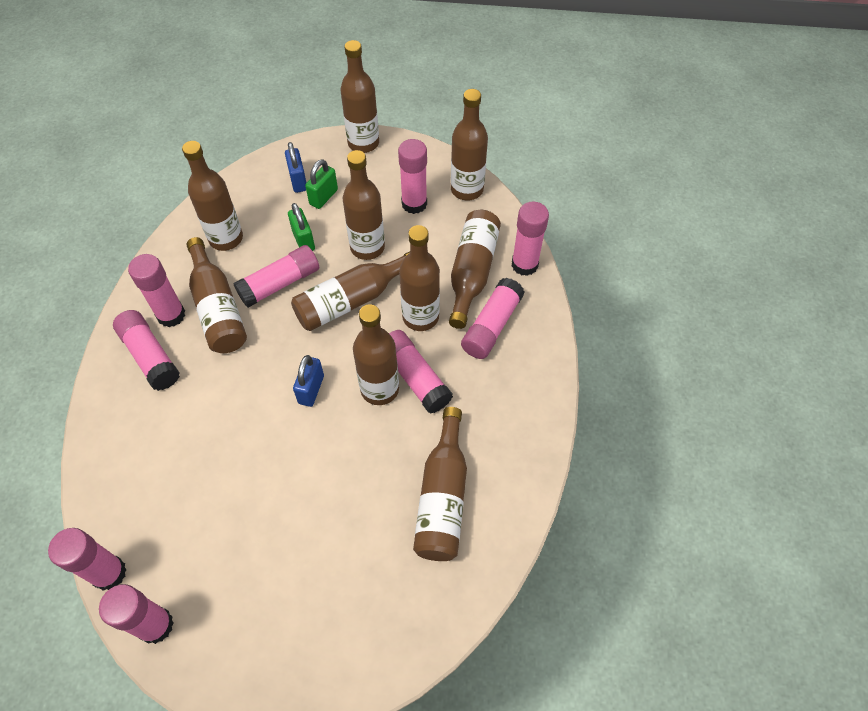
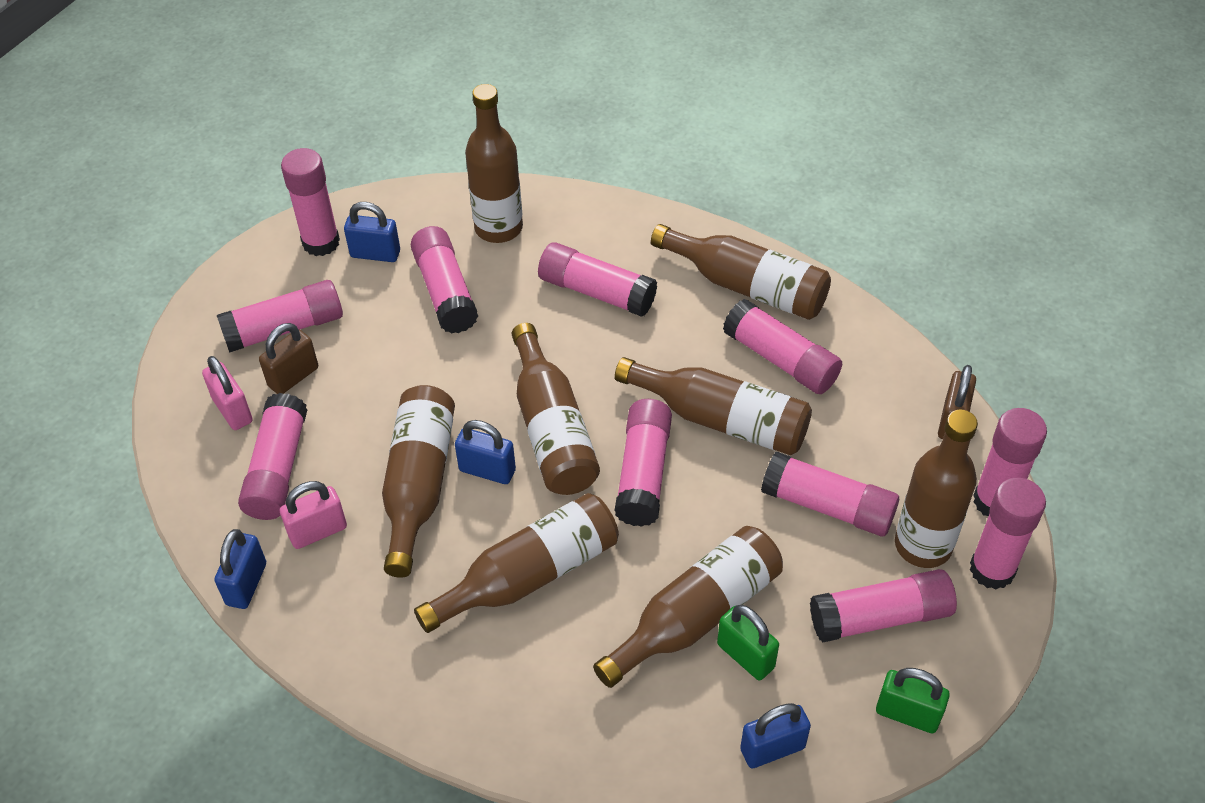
blue padlock: 2 -> 4
brown bottle: 10 -> 8
brown padlock: 0 -> 2
pink glue stick: 9 -> 11
pink padlock: 0 -> 2

